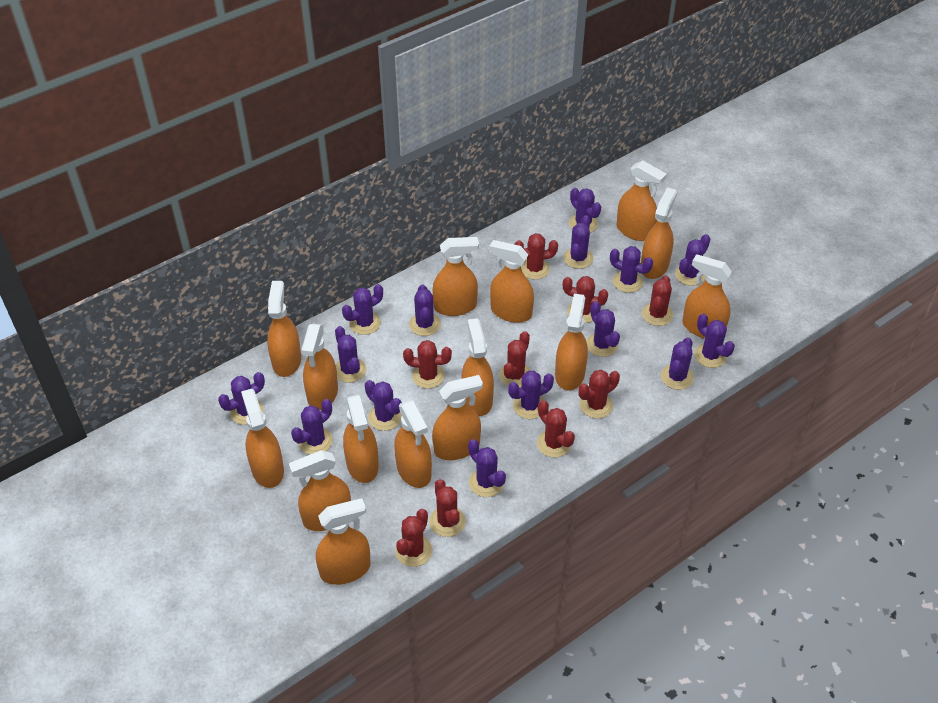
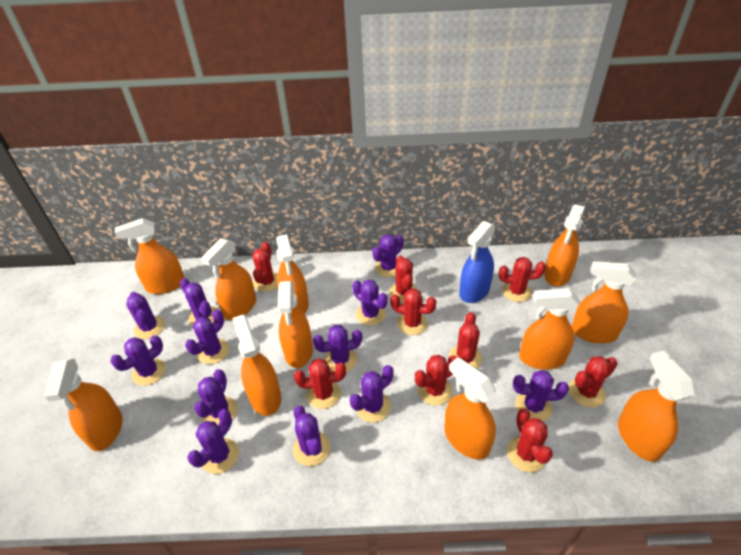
blue spray bottle: 0 -> 1
orange spray bottle: 15 -> 11
purple cactus: 15 -> 12

